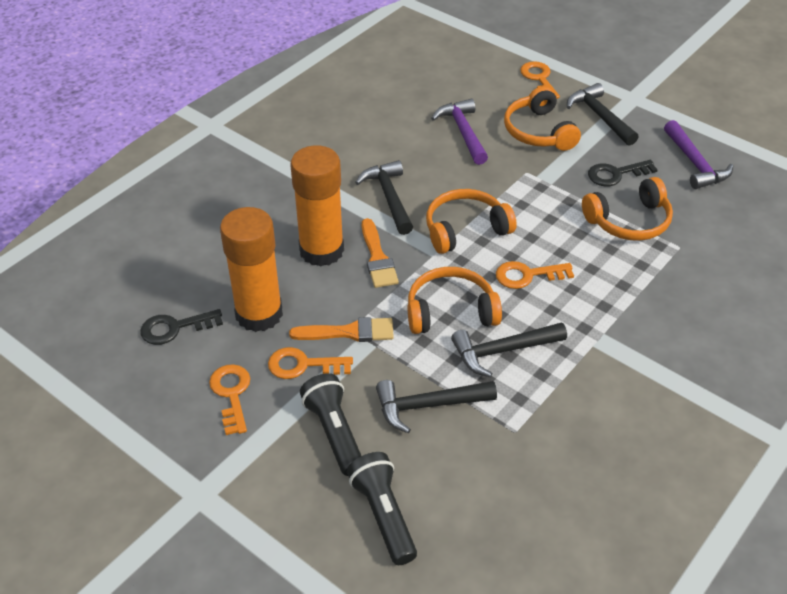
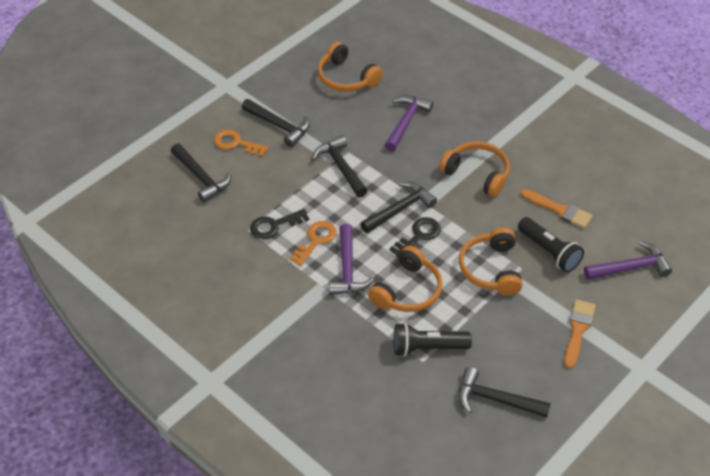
black hammer: 4 -> 5
orange glue stick: 2 -> 0
orange key: 4 -> 2
purple hammer: 2 -> 3

